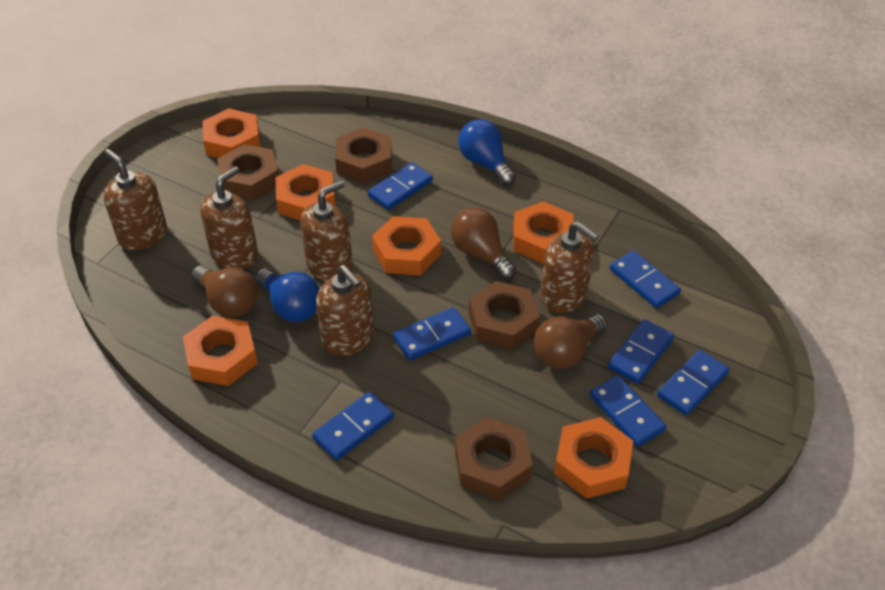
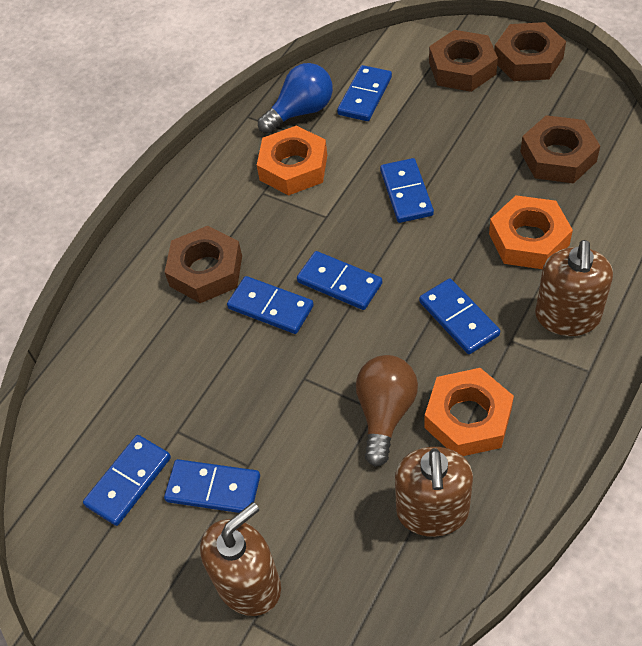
blue light bulb: 2 -> 1
brown light bulb: 3 -> 1
brown soap dispenser: 5 -> 3
orange nut: 6 -> 3

